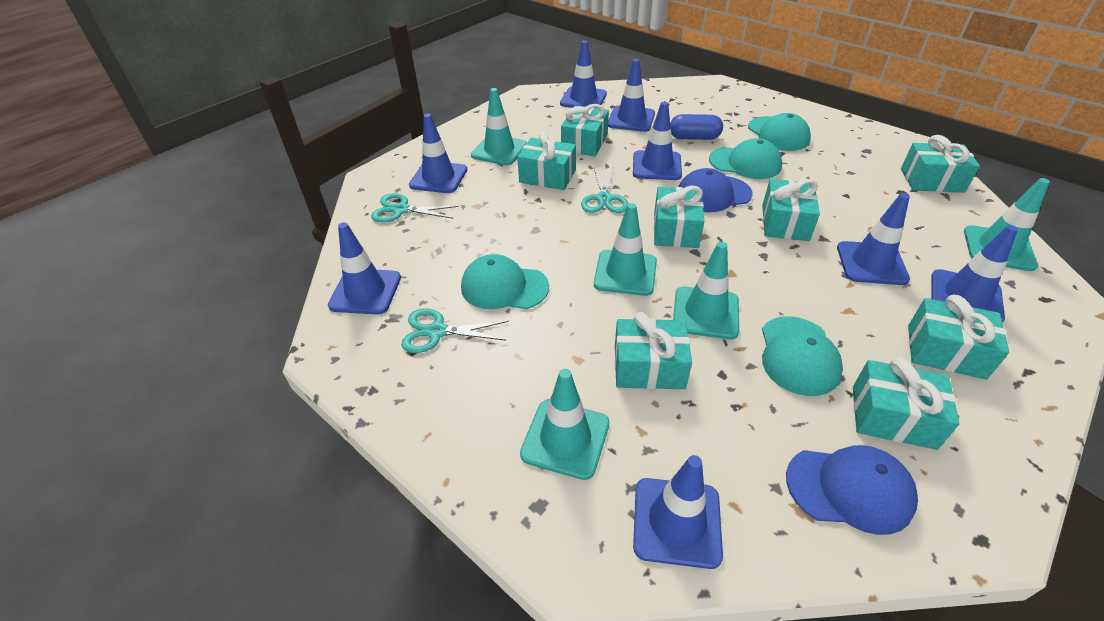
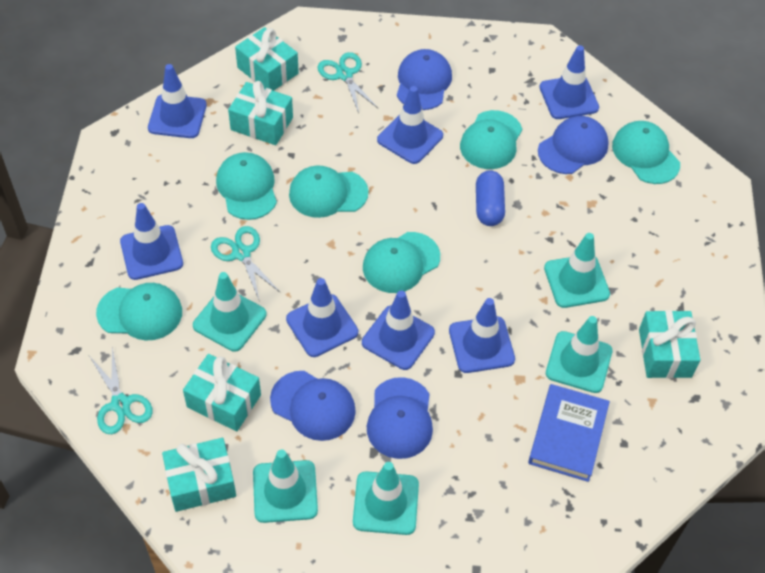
blue book: 0 -> 1
blue cap: 2 -> 4
blue traffic cone: 8 -> 7
turquoise cap: 4 -> 6
turquoise gift: 8 -> 5

